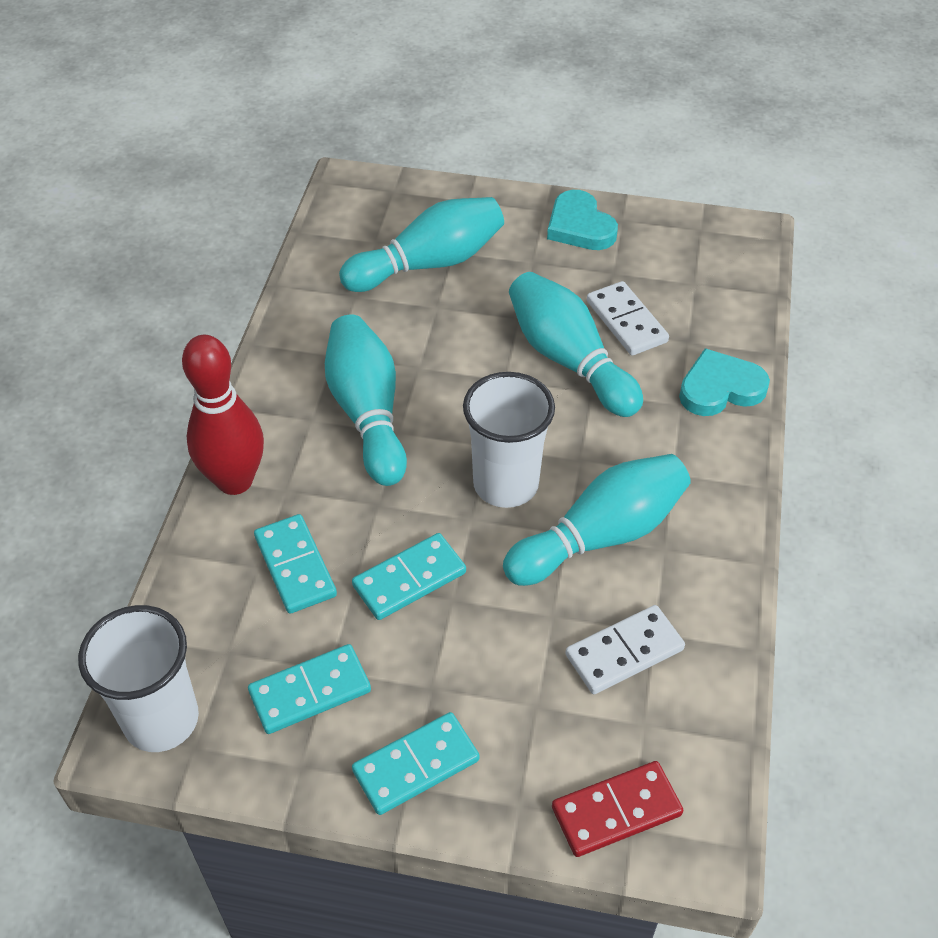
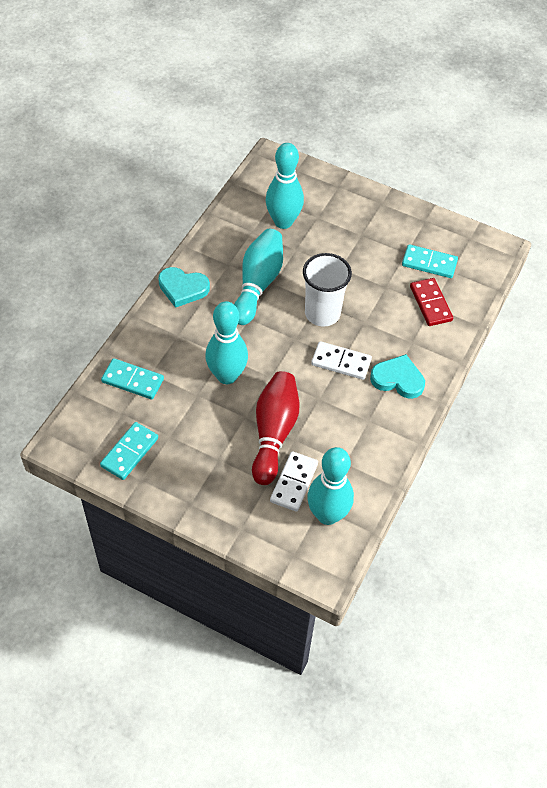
turquoise domino: 4 -> 3
white cup: 2 -> 1

